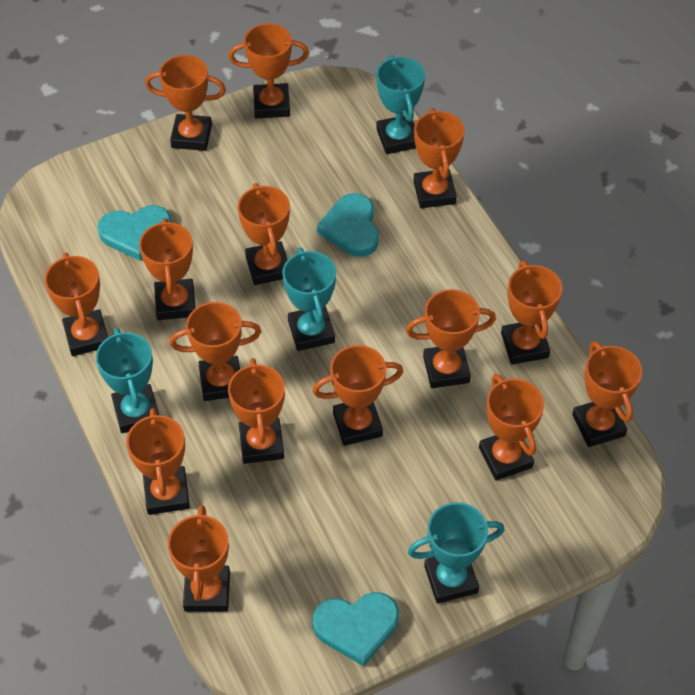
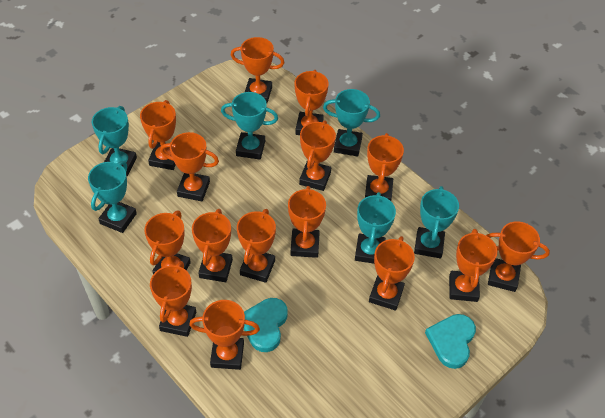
turquoise heart: 3 -> 2
turquoise trophy: 4 -> 6

